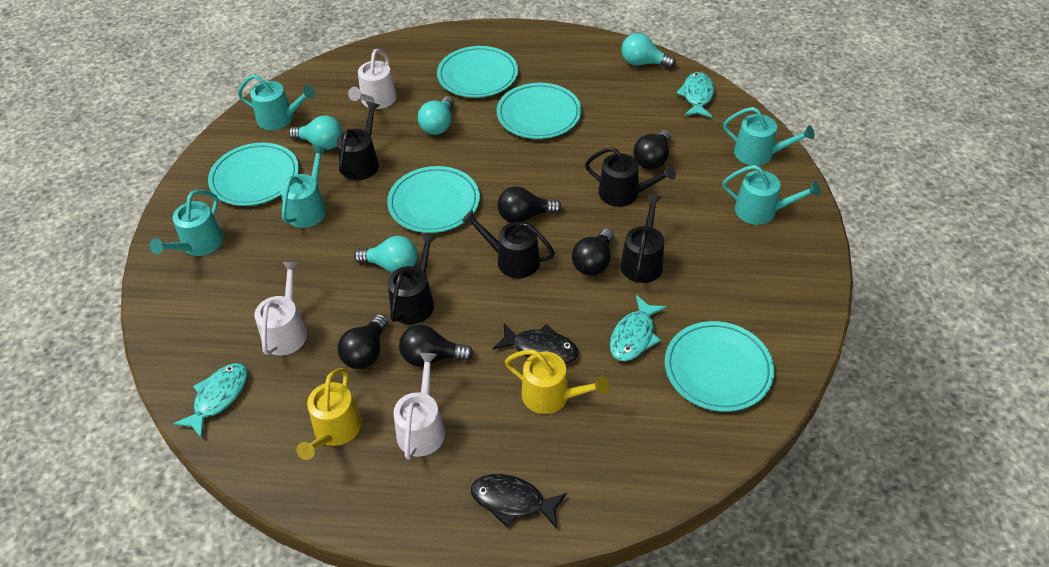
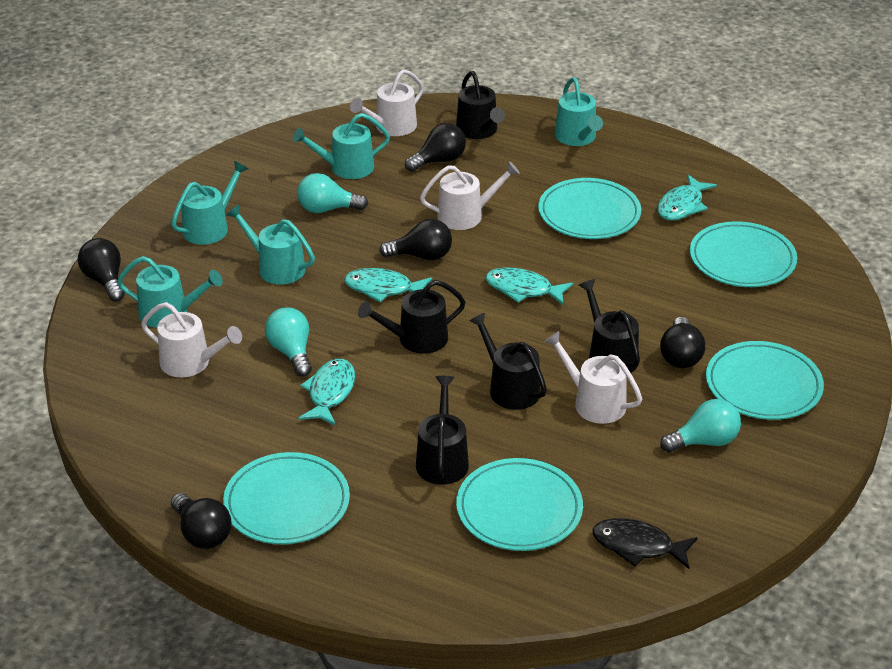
black fish: 2 -> 1
turquoise fish: 3 -> 4
turquoise light bulb: 4 -> 3
white watering can: 3 -> 4
yellow watering can: 2 -> 0

